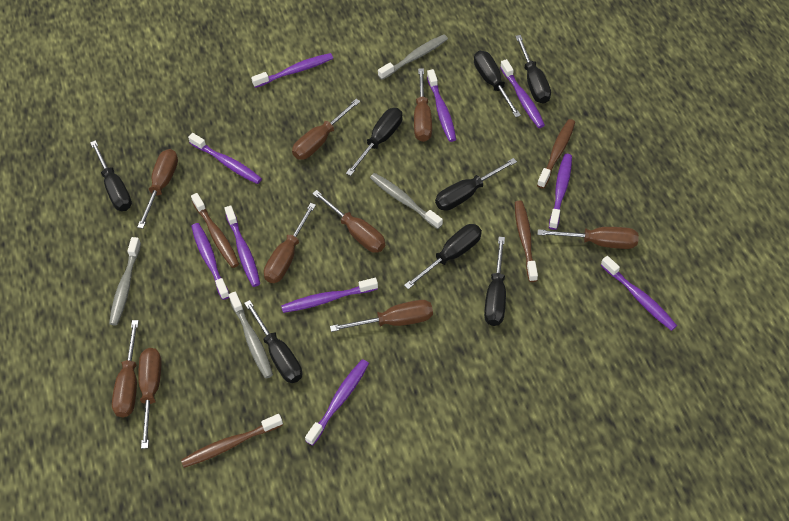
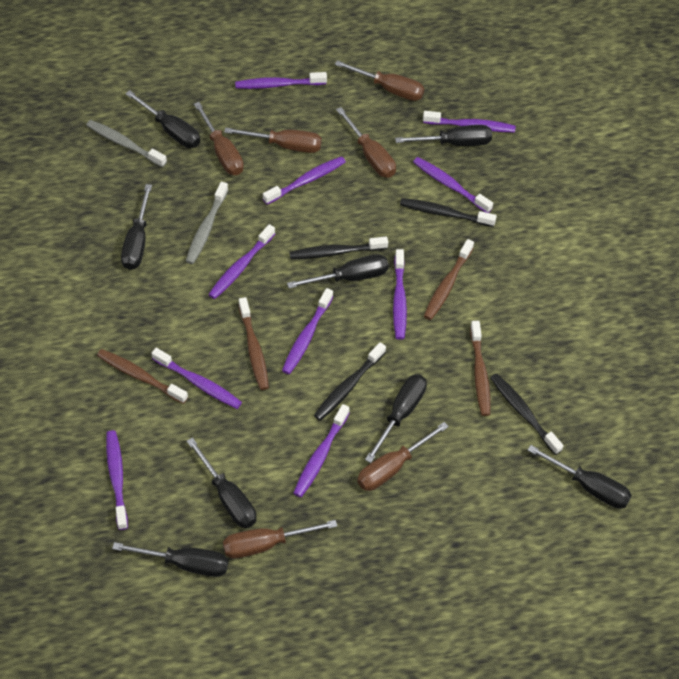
black toothbrush: 0 -> 4
brown screwdriver: 9 -> 6
grey toothbrush: 4 -> 2

